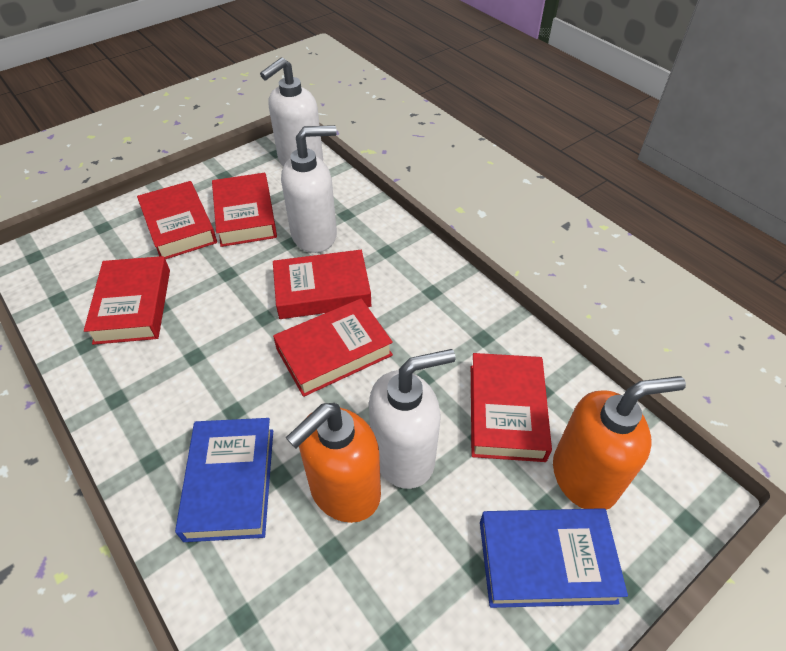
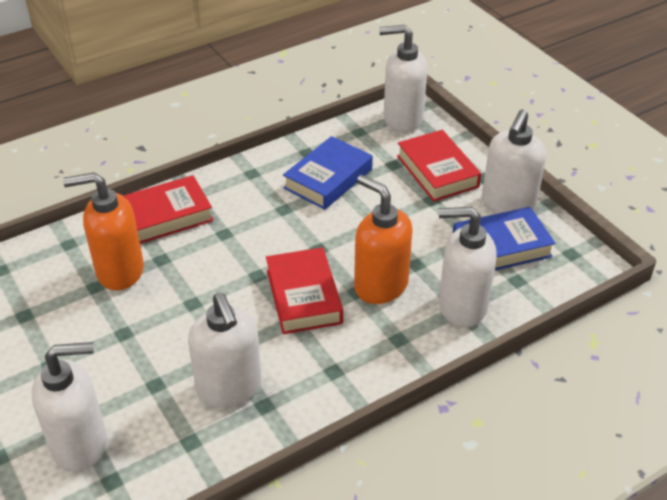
red book: 6 -> 3
white soap dispenser: 3 -> 5

